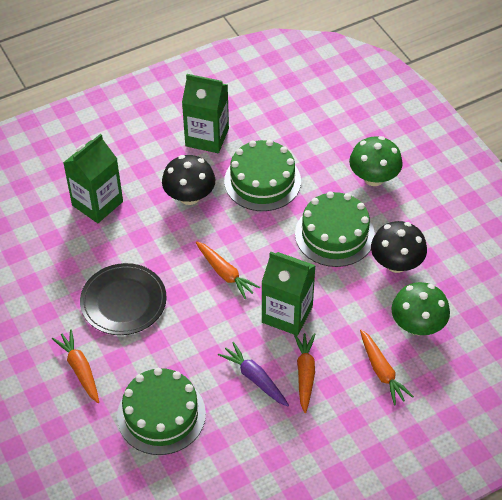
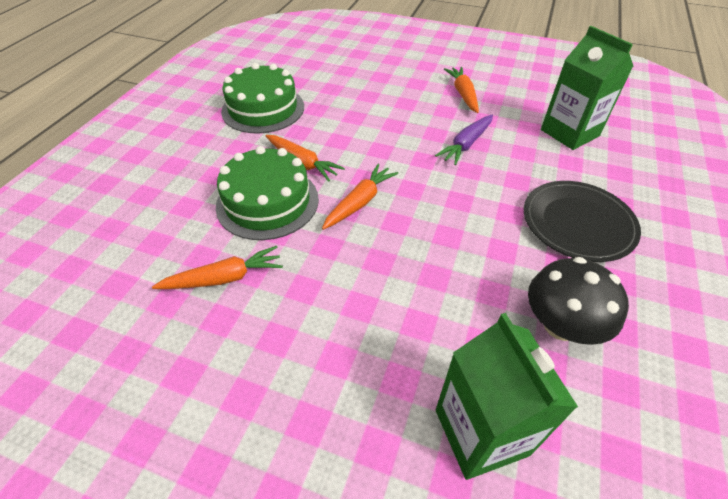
black mushroom: 2 -> 1
green cake: 3 -> 2
green carton: 3 -> 2
green mushroom: 2 -> 0

